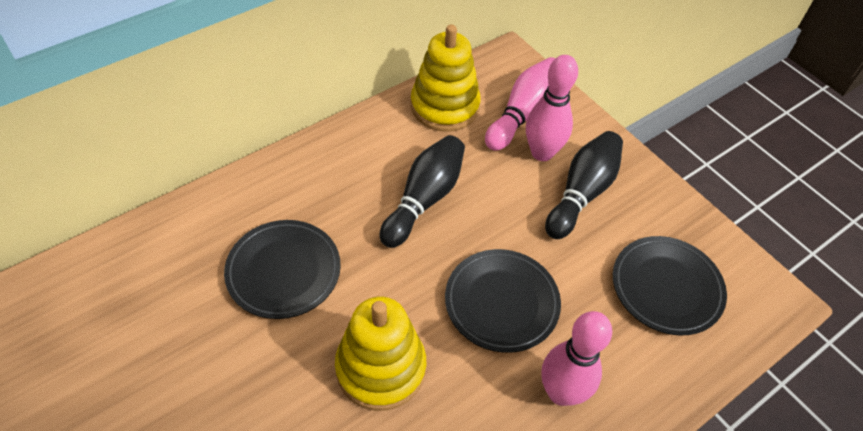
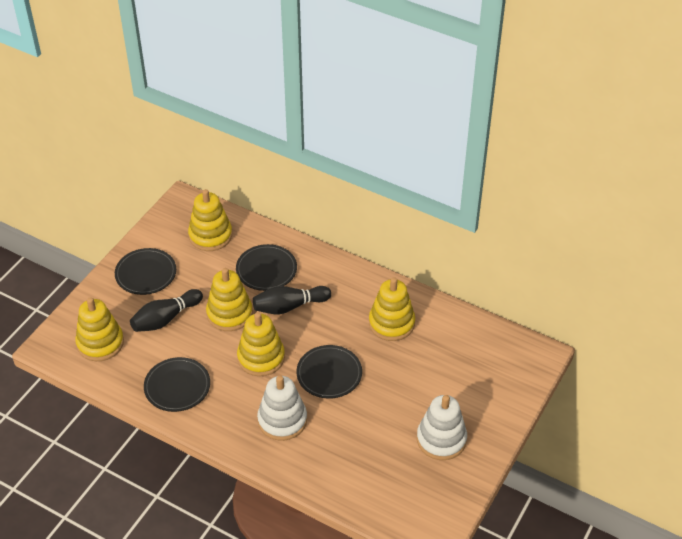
black plate: 3 -> 4
pink bowling pin: 3 -> 0
white stacking toy: 0 -> 2
yellow stacking toy: 2 -> 5

